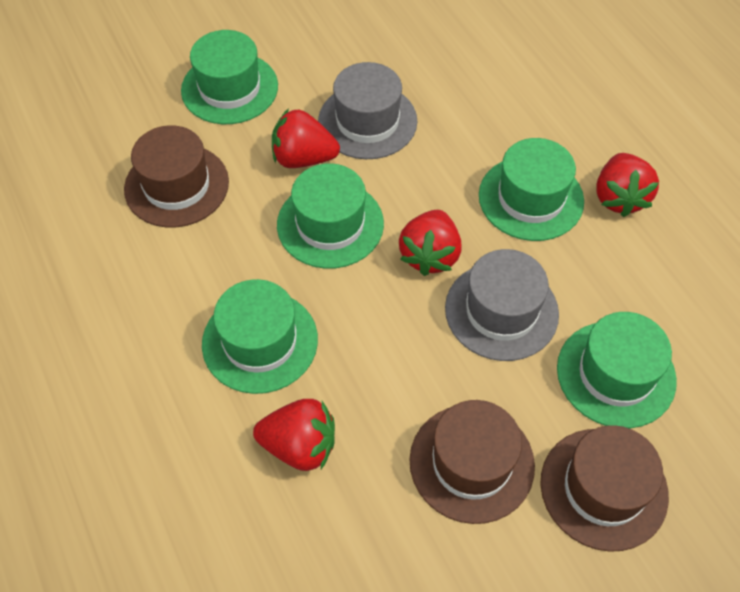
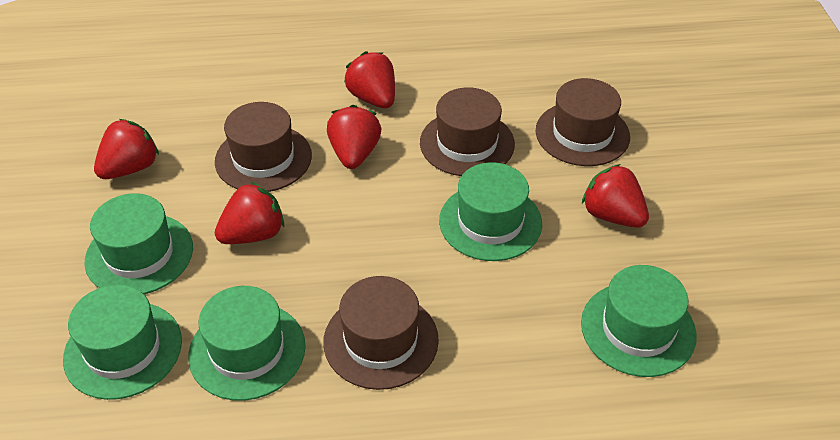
brown hat: 3 -> 4
grey hat: 2 -> 0
red strawberry: 4 -> 5

